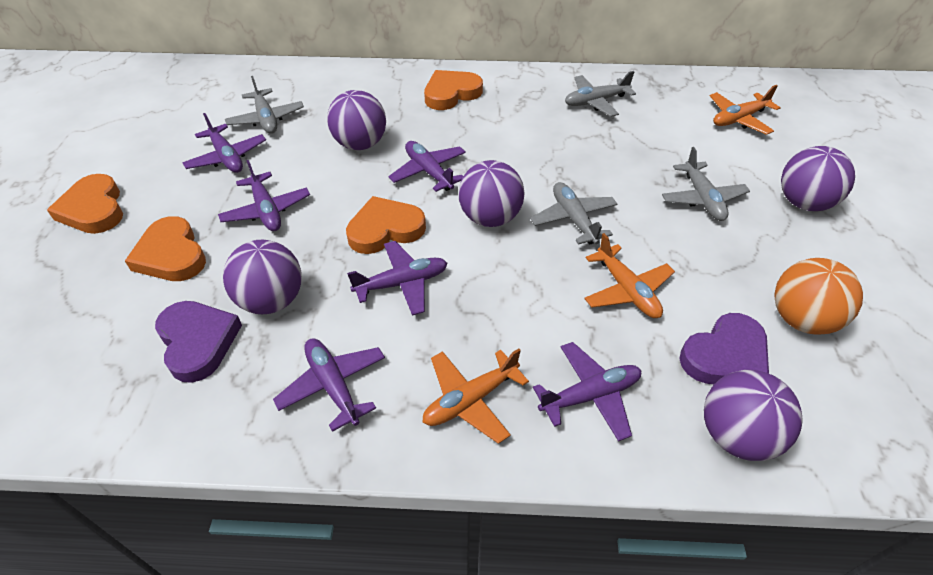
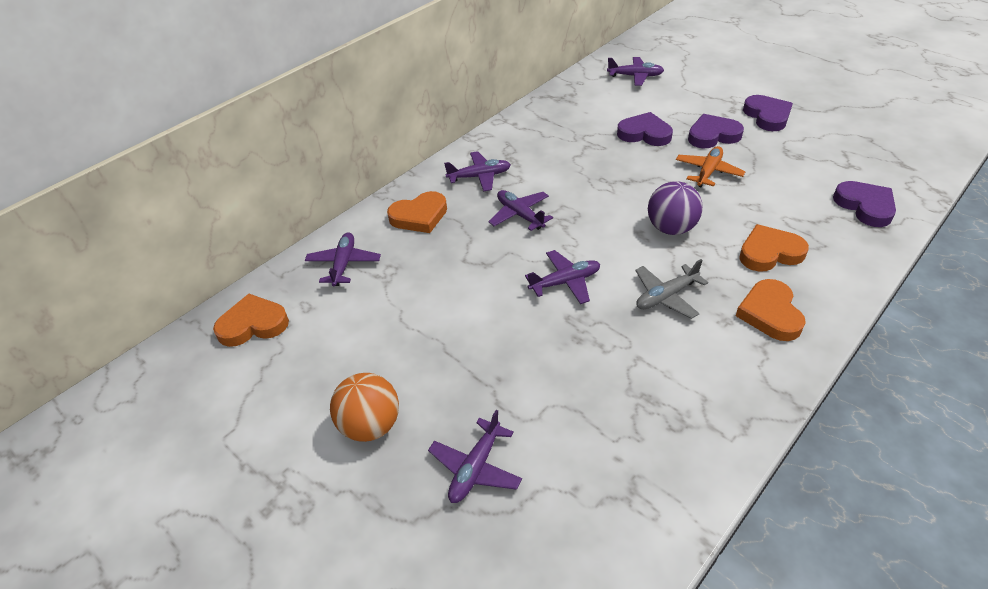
grey plane: 4 -> 1
orange plane: 3 -> 1
purple ball: 5 -> 1
purple heart: 2 -> 4

